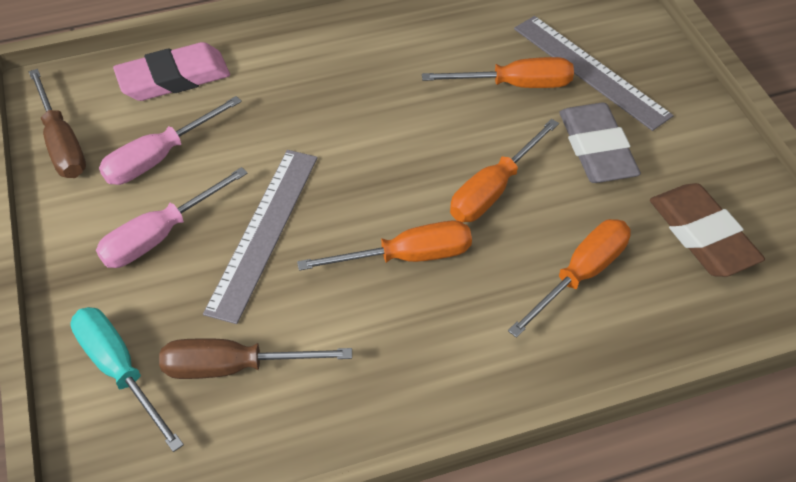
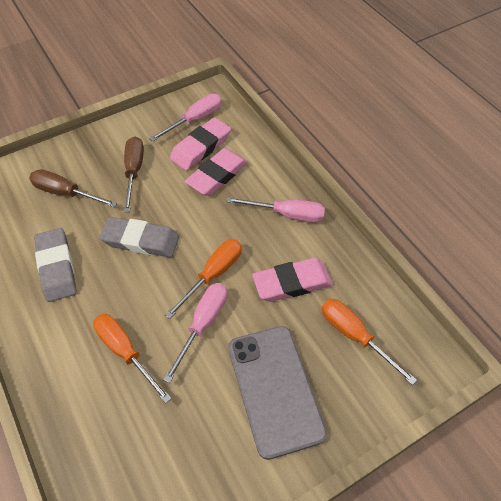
brown eraser: 1 -> 0
grey eraser: 1 -> 2
grey phone: 0 -> 1
grey ruler: 2 -> 0
orange screwdriver: 4 -> 3
pink eraser: 1 -> 3
pink screwdriver: 2 -> 3
turquoise screwdriver: 1 -> 0

